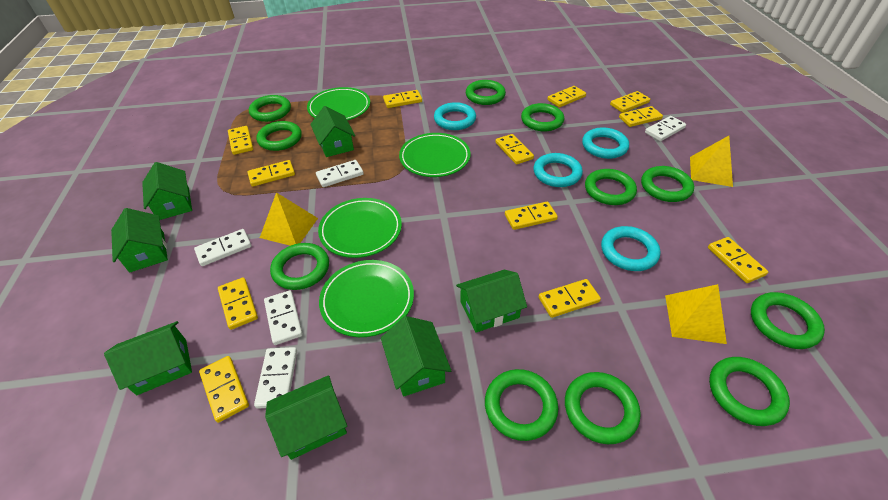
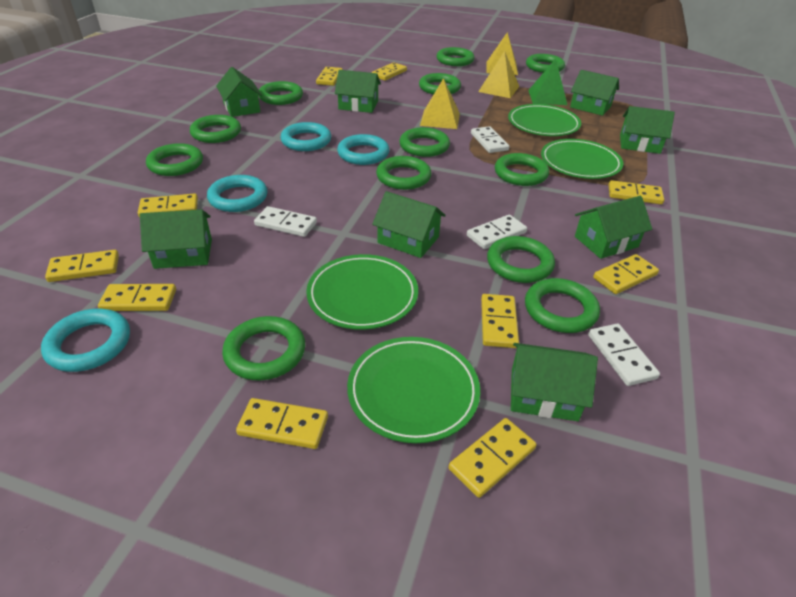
green house: 7 -> 8
green pyramid: 0 -> 1
green ring: 11 -> 12
white domino: 5 -> 4
yellow domino: 12 -> 10

